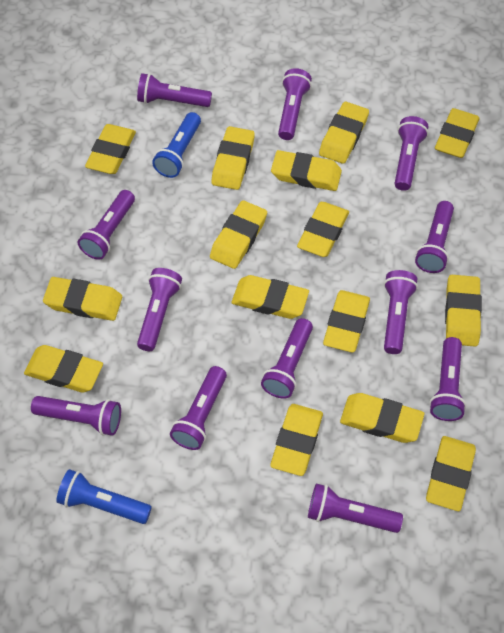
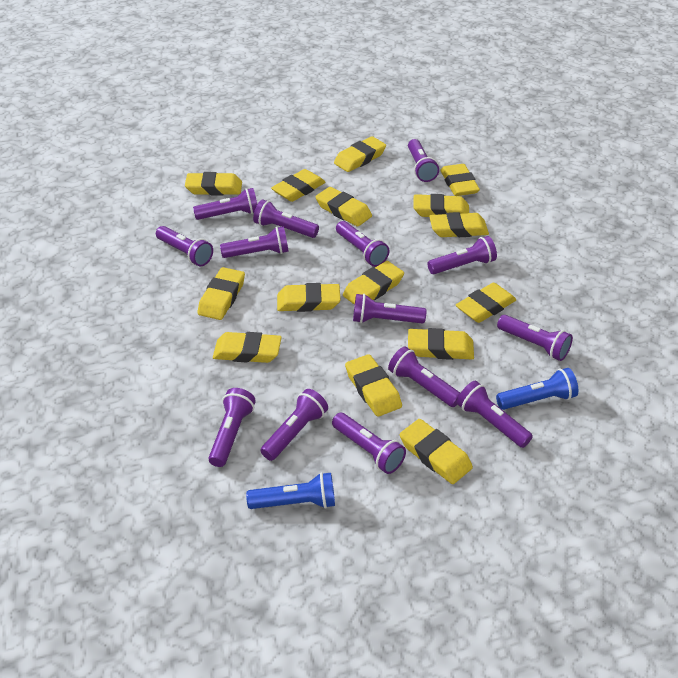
purple flashlight: 12 -> 14

